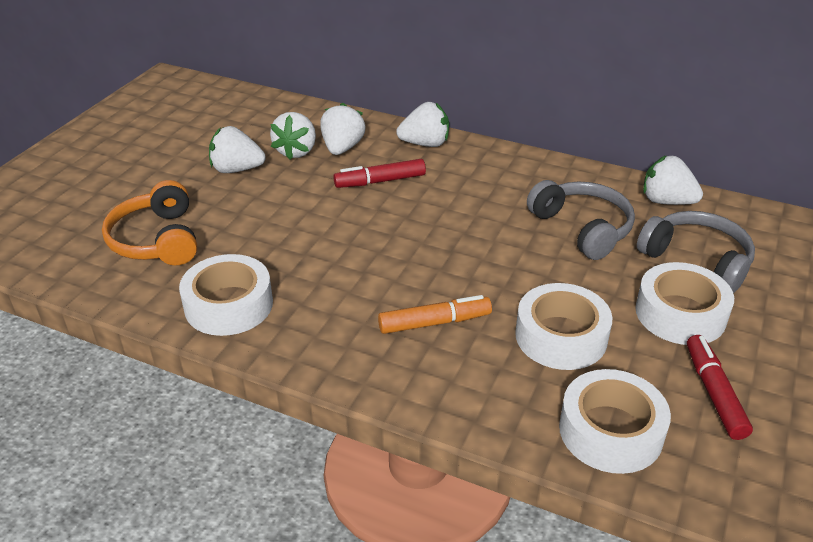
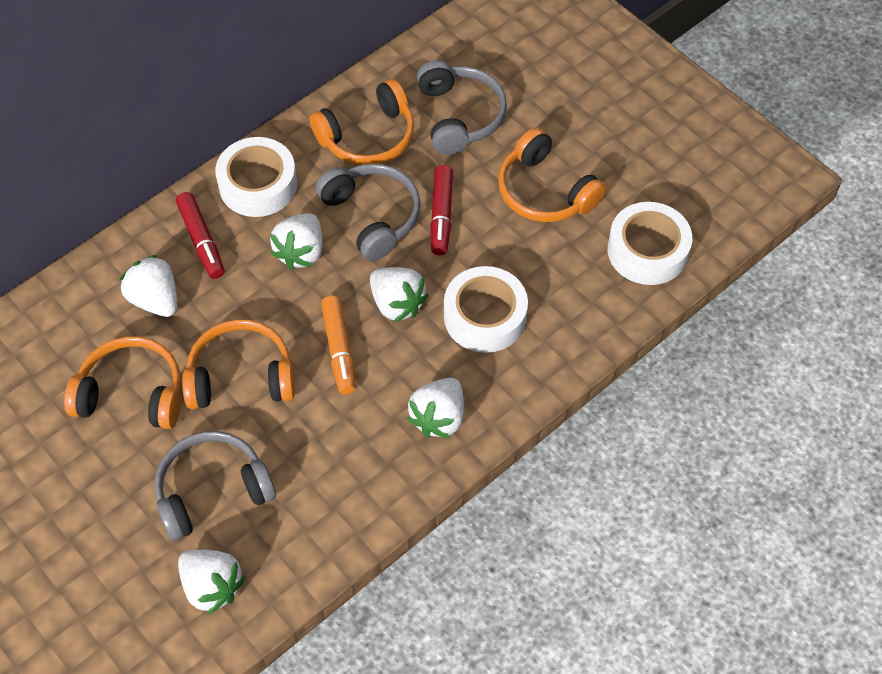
grey headphones: 2 -> 3
orange headphones: 1 -> 4
white tape: 4 -> 3

